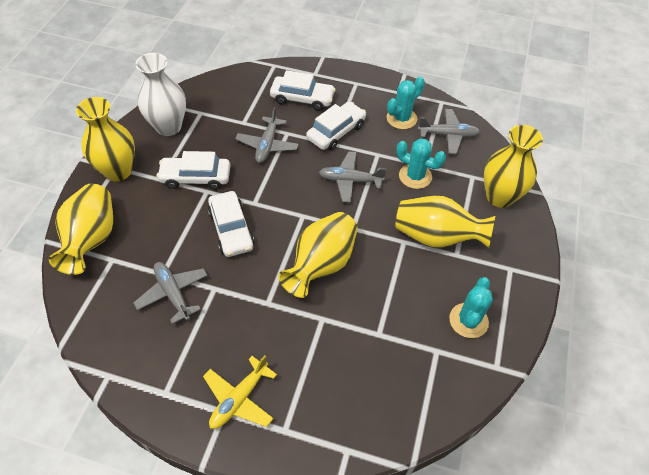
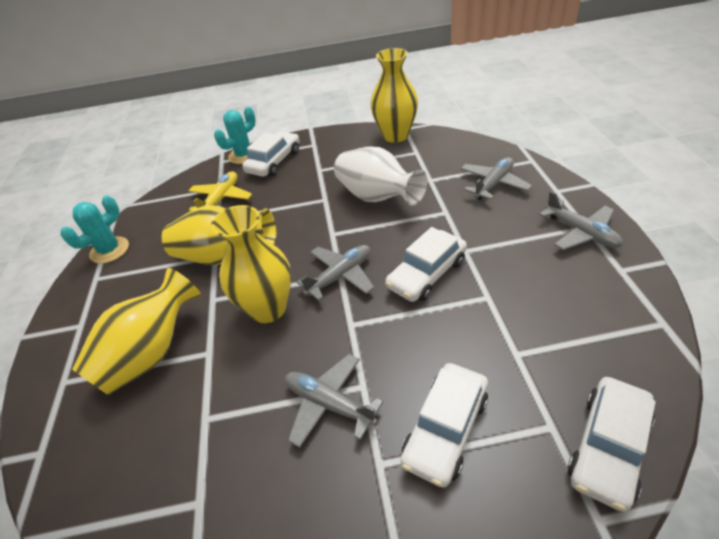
turquoise cactus: 3 -> 2
yellow vase: 5 -> 4

